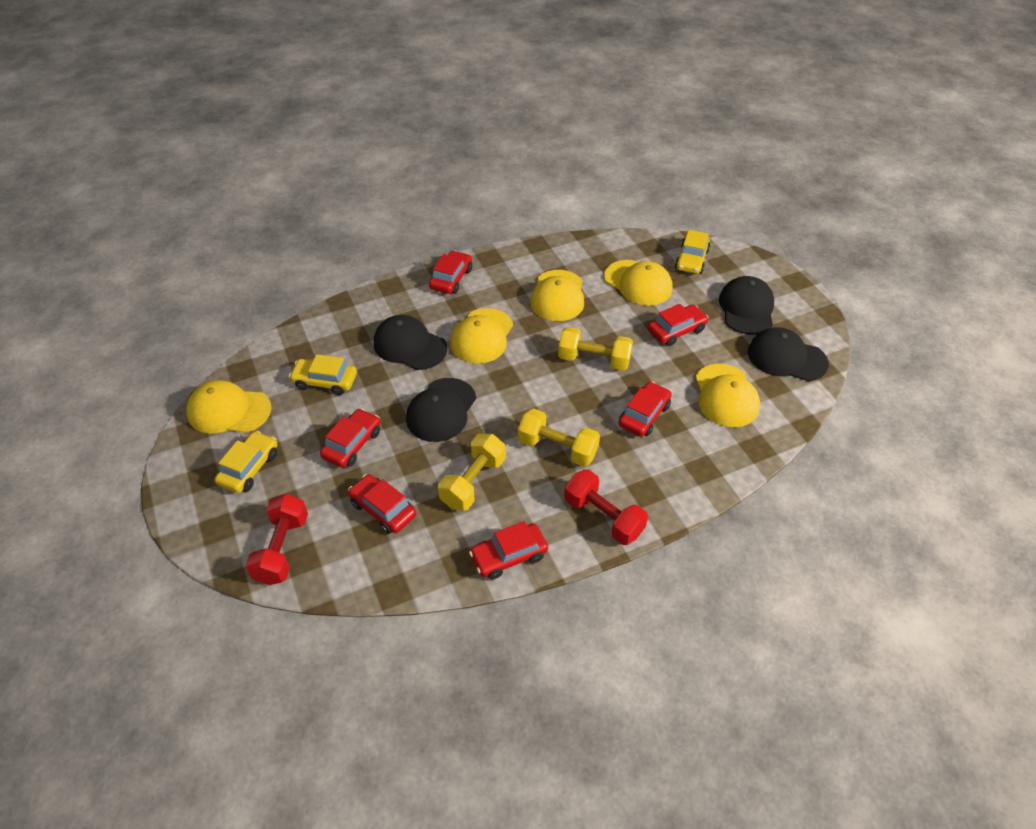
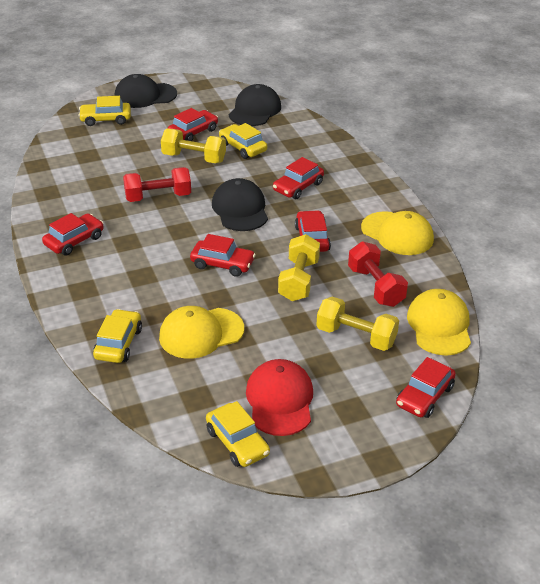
black cap: 4 -> 3
red cap: 0 -> 1
yellow cap: 5 -> 3
yellow car: 3 -> 4

